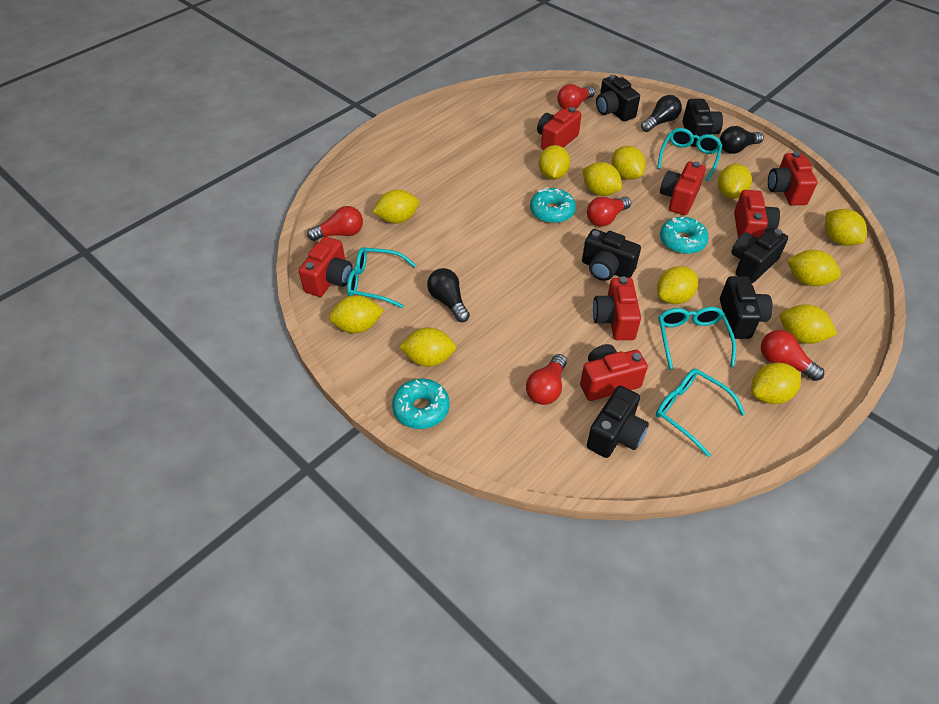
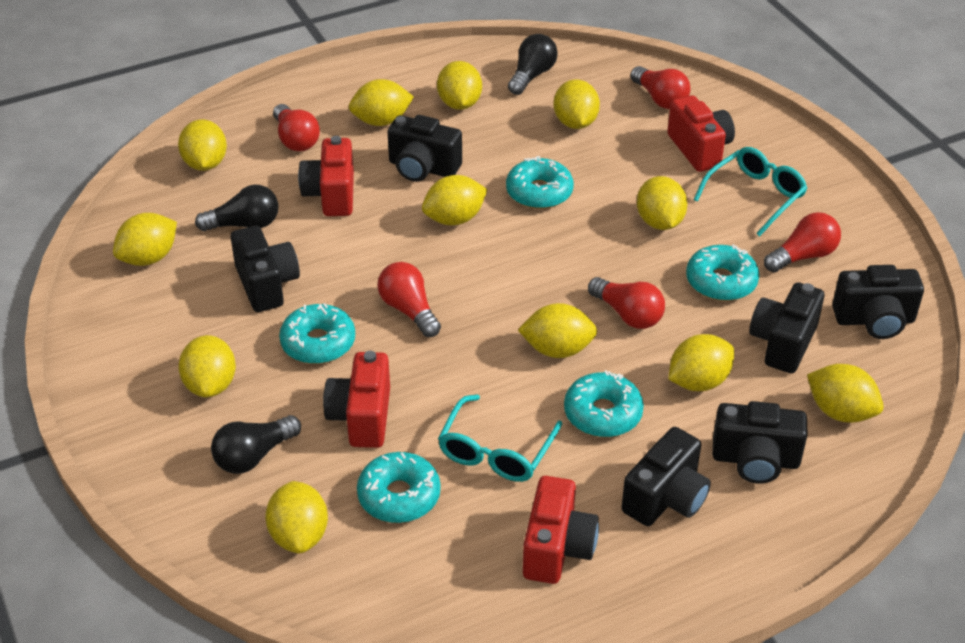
red camera: 7 -> 4
turquoise donut: 3 -> 5
turquoise glasses: 4 -> 2

